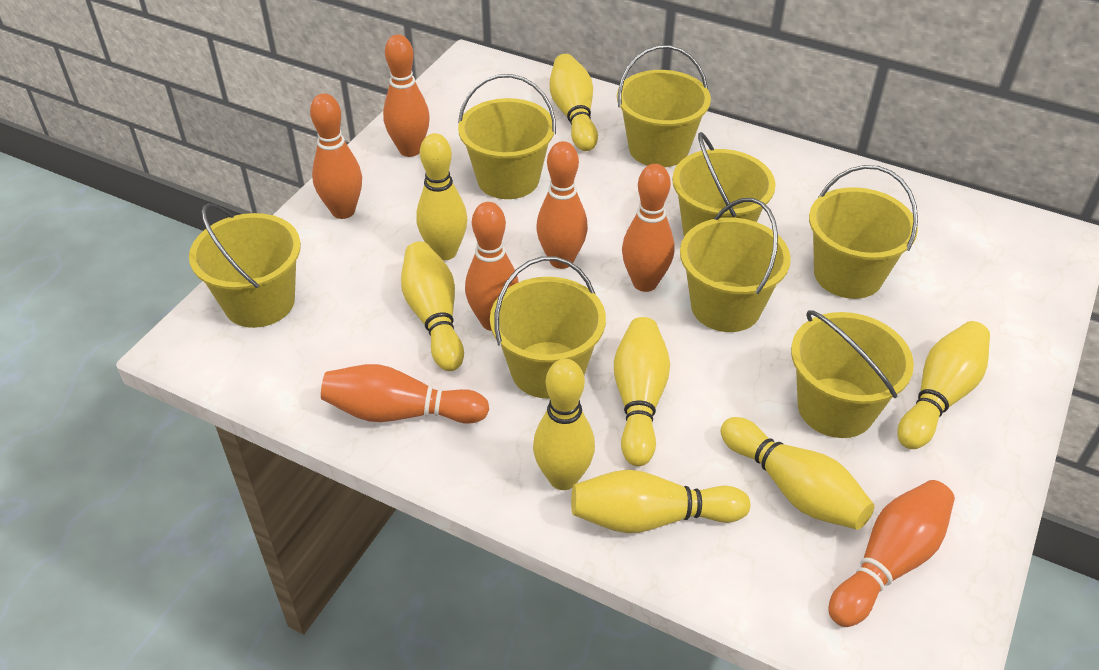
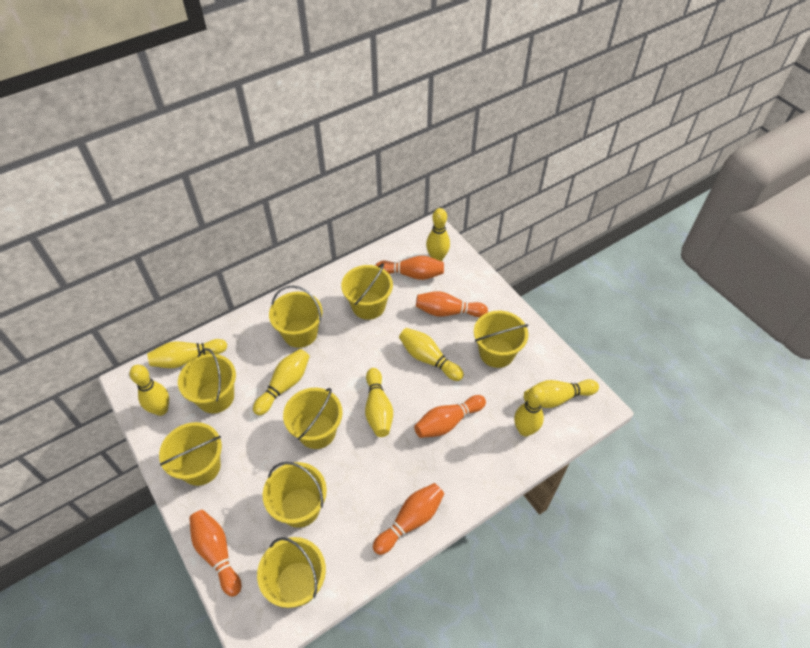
orange bowling pin: 7 -> 5

